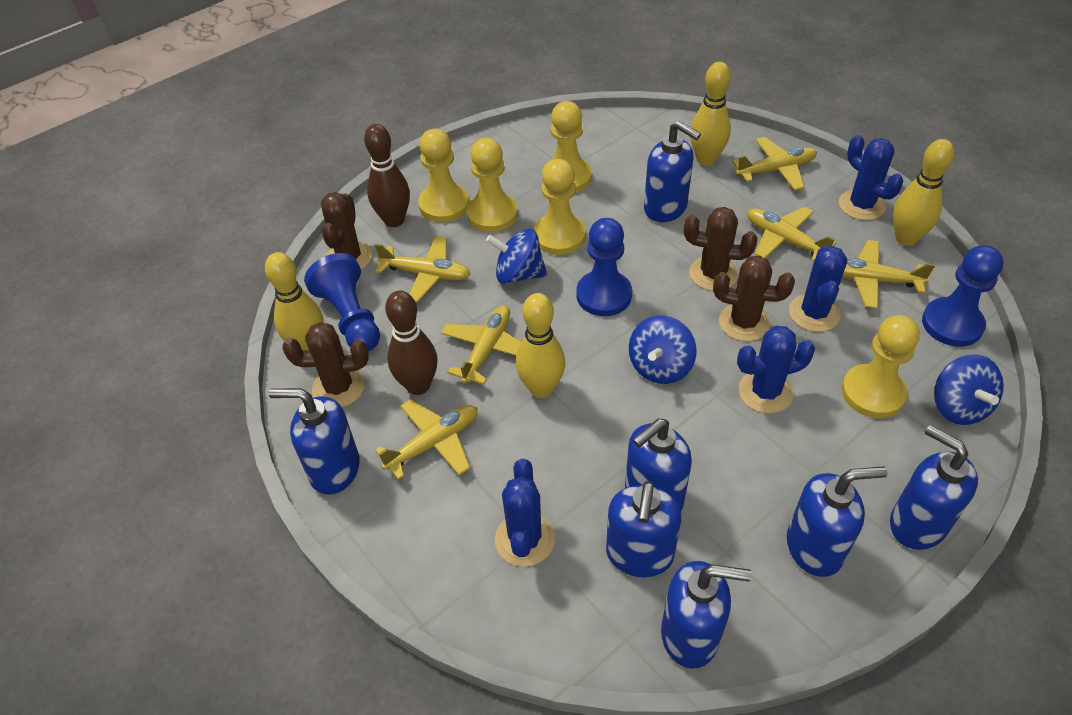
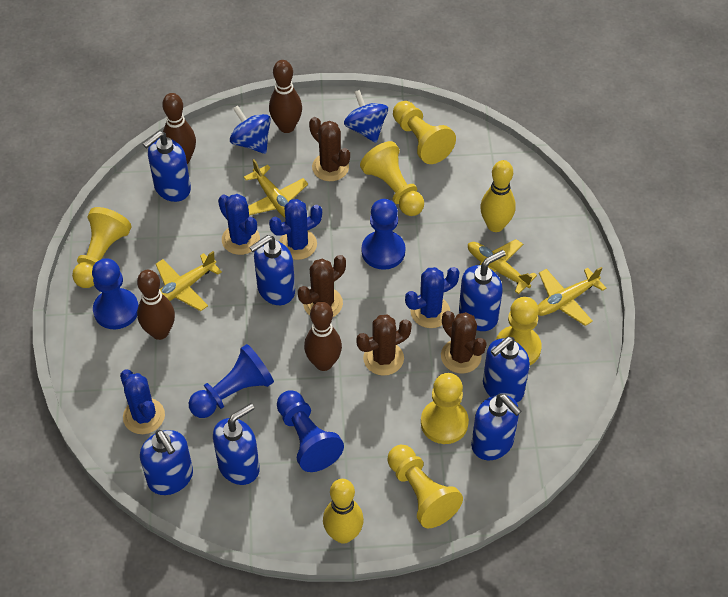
blue pawn: 3 -> 4
blue spinning top: 3 -> 2
brown bowling pin: 2 -> 4
yellow bowling pin: 4 -> 2
yellow pawn: 5 -> 6
yellow plane: 6 -> 4

